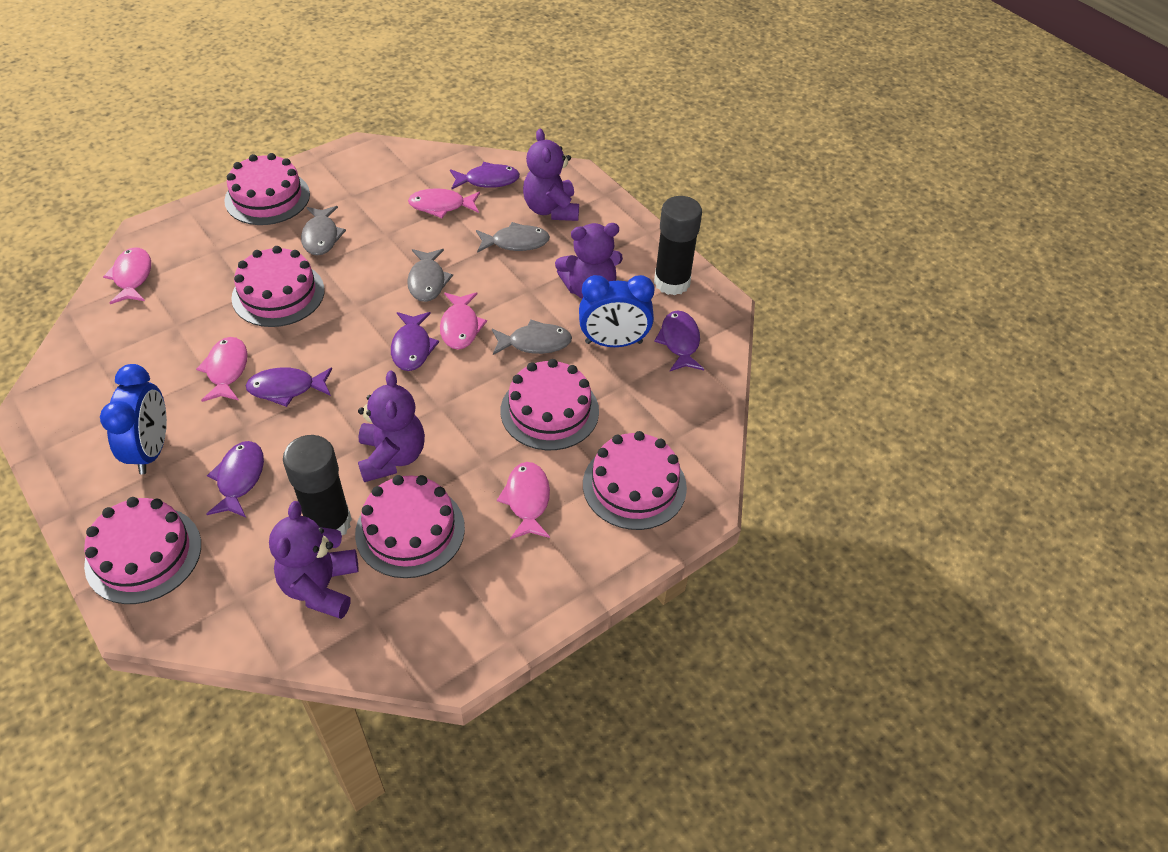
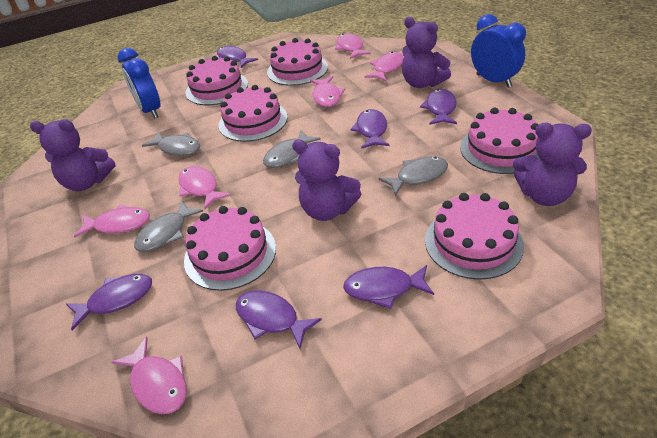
black glue stick: 2 -> 0
pink fish: 5 -> 6
purple fish: 5 -> 6

